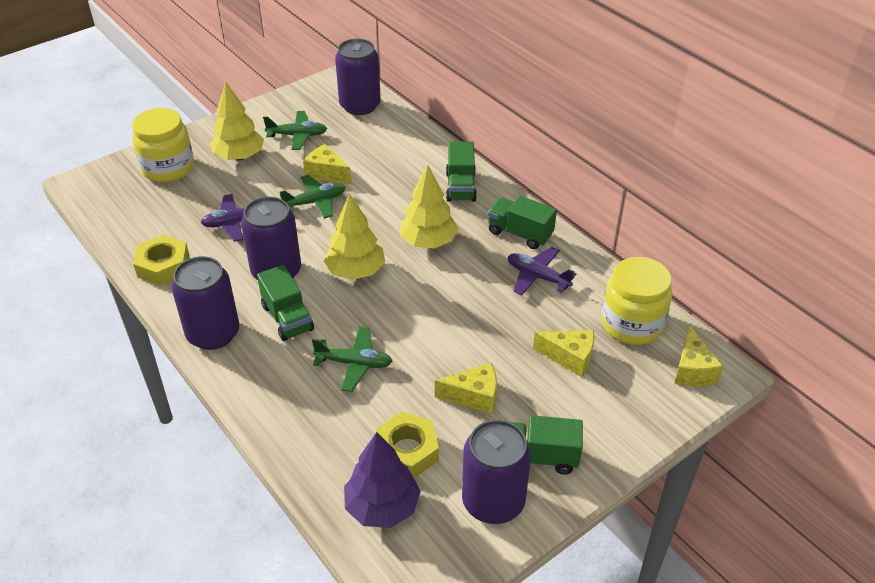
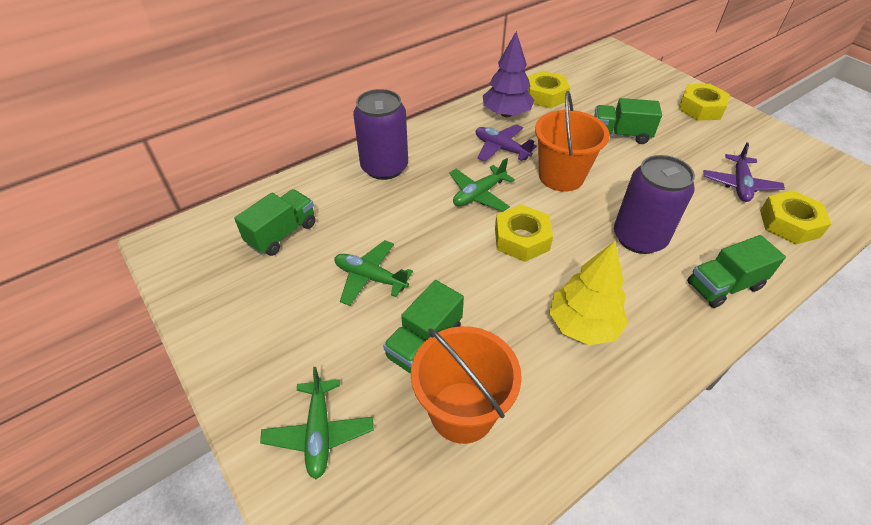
orange bucket: 0 -> 2
purple can: 4 -> 2
yellow cheese: 4 -> 0
yellow jar: 2 -> 0
yellow nut: 2 -> 4
yellow tree: 3 -> 1

